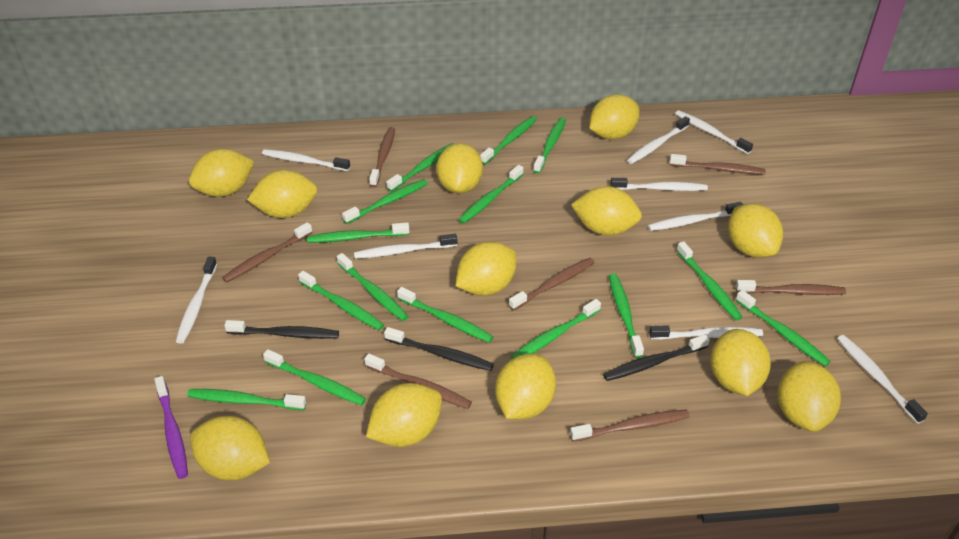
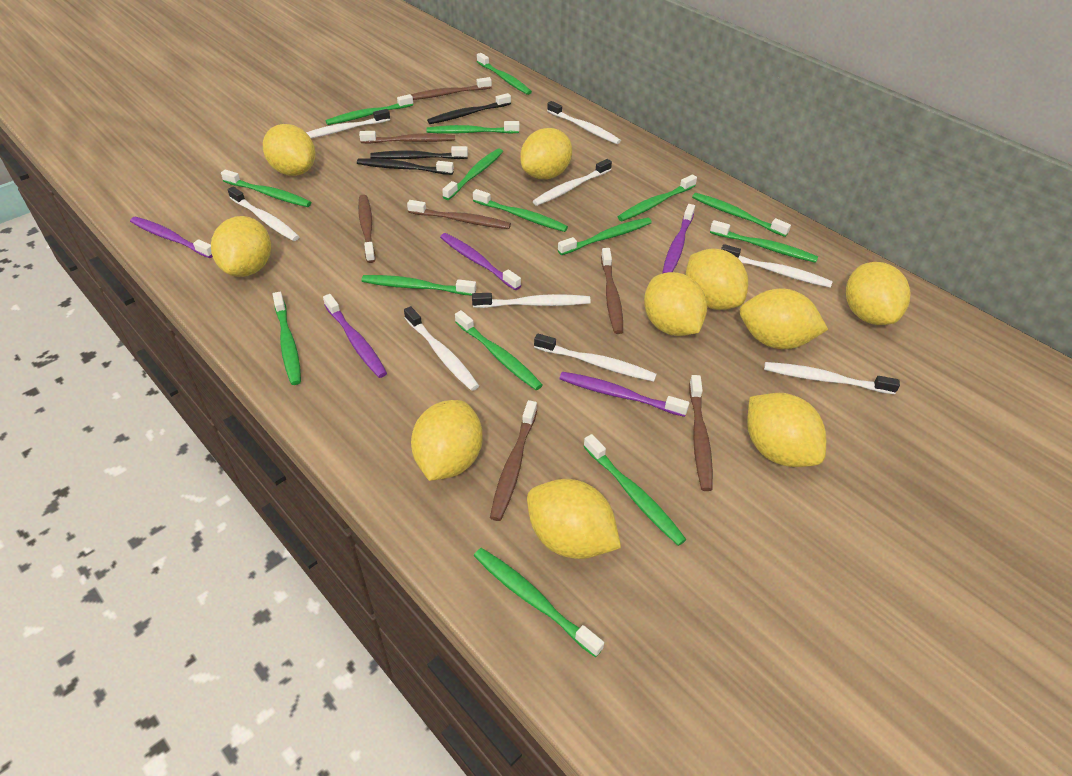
purple toothbrush: 1 -> 5
yellow lemon: 12 -> 10

